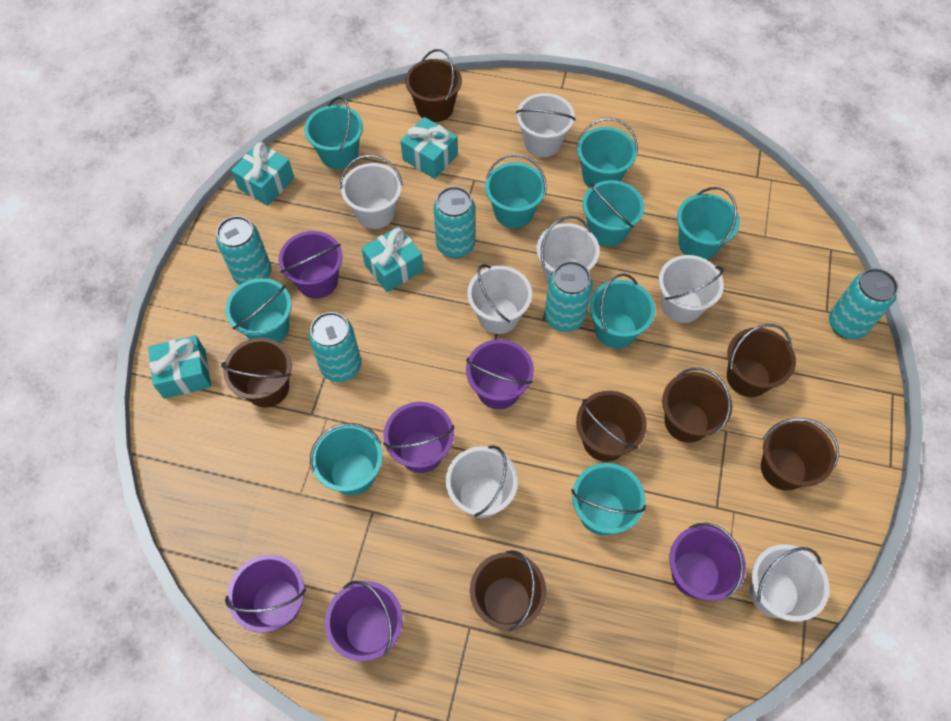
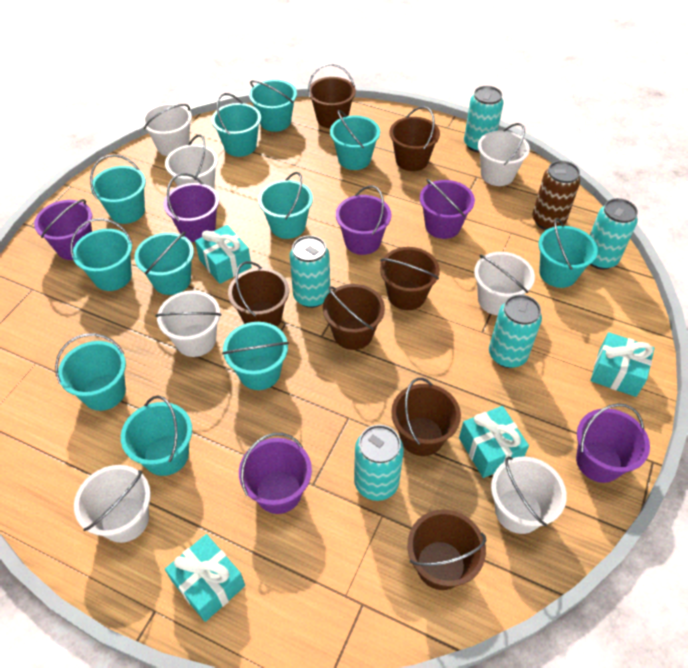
brown can: 0 -> 1
turquoise bucket: 9 -> 11

